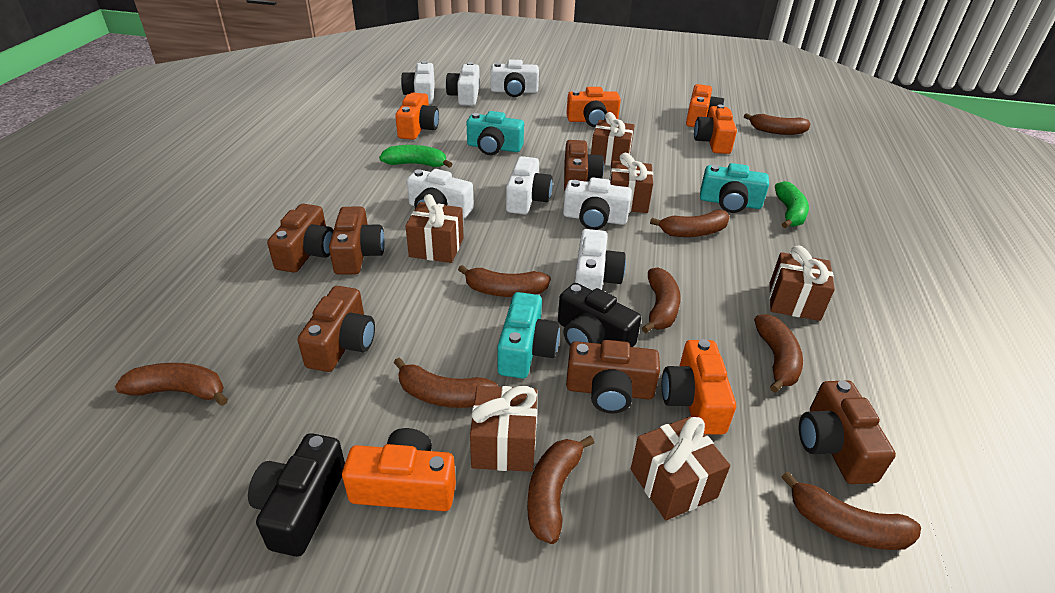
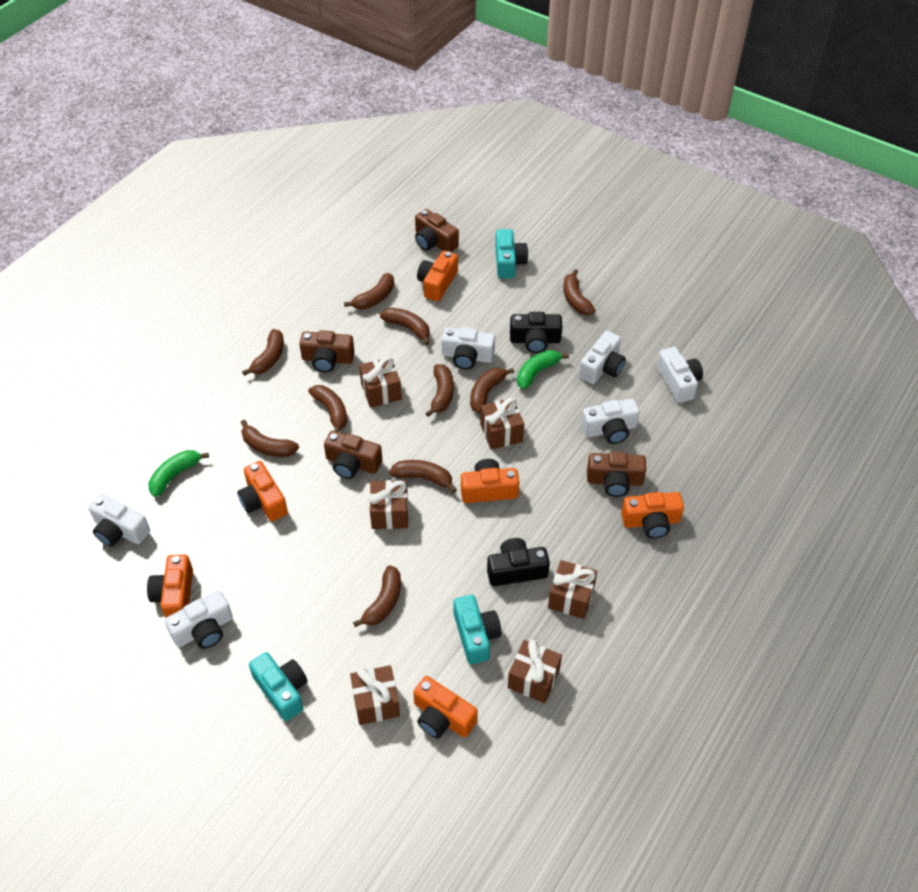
brown banana: 9 -> 10
brown camera: 6 -> 4
white camera: 7 -> 6

